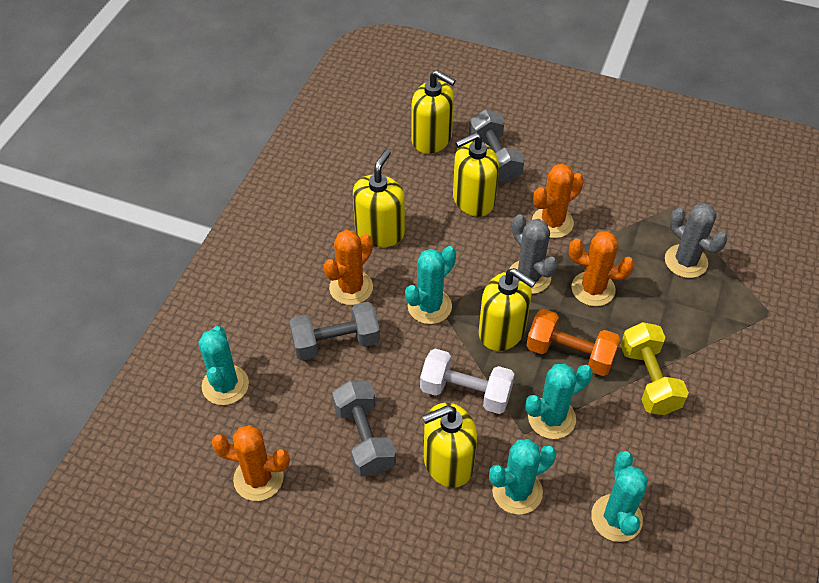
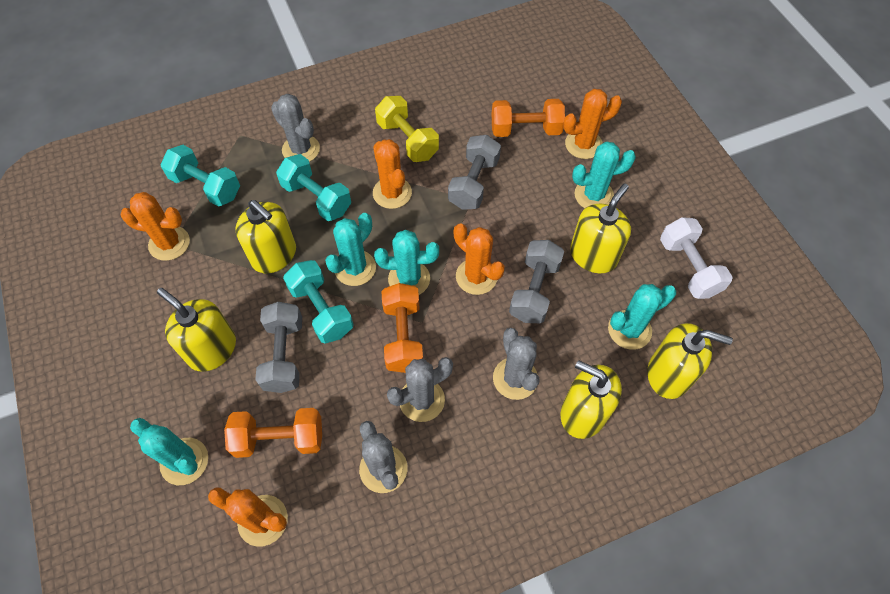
grey cactus: 2 -> 4
orange cactus: 4 -> 5
orange dumbbell: 1 -> 3
turquoise dumbbell: 0 -> 3

